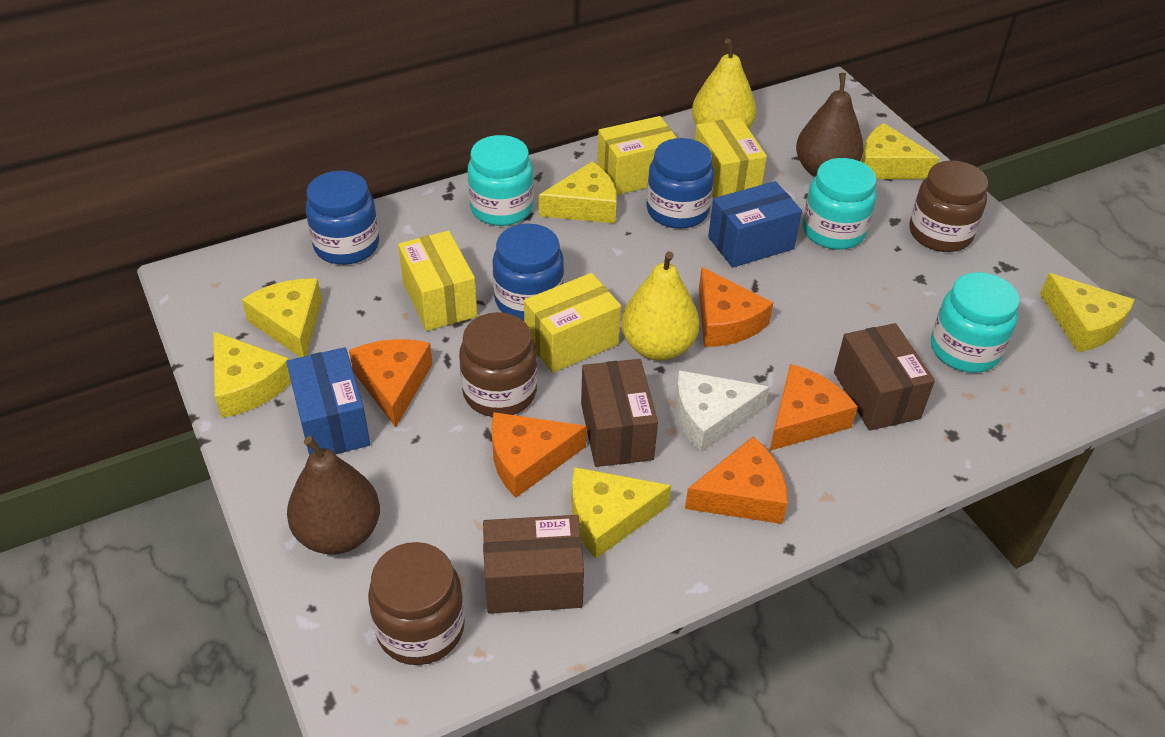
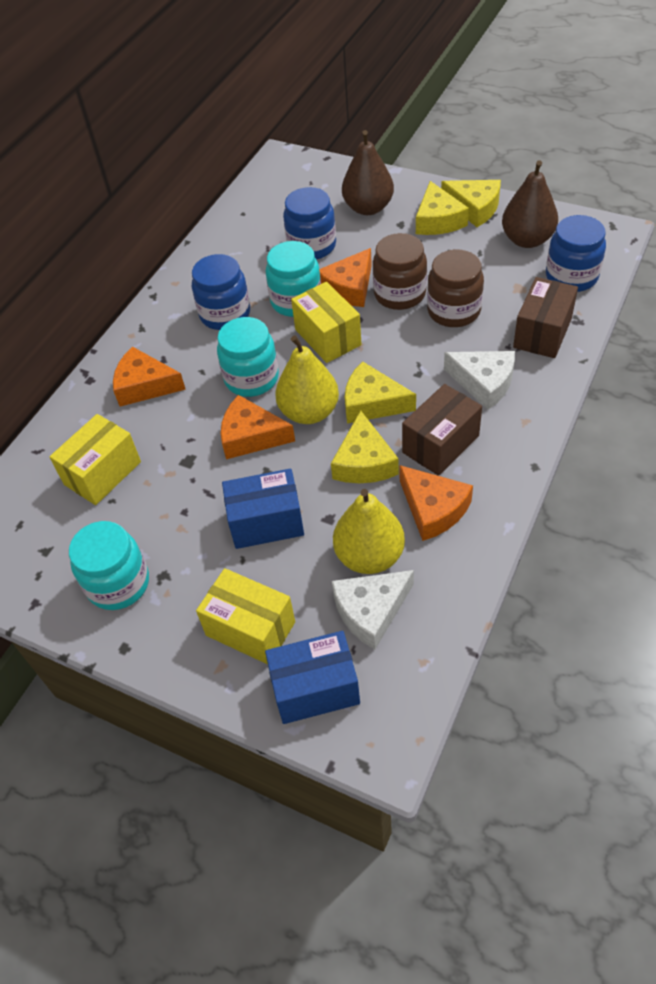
brown box: 3 -> 2
brown jar: 3 -> 2
orange cheese: 5 -> 4
white cheese: 1 -> 2
yellow box: 4 -> 3
yellow cheese: 6 -> 4

